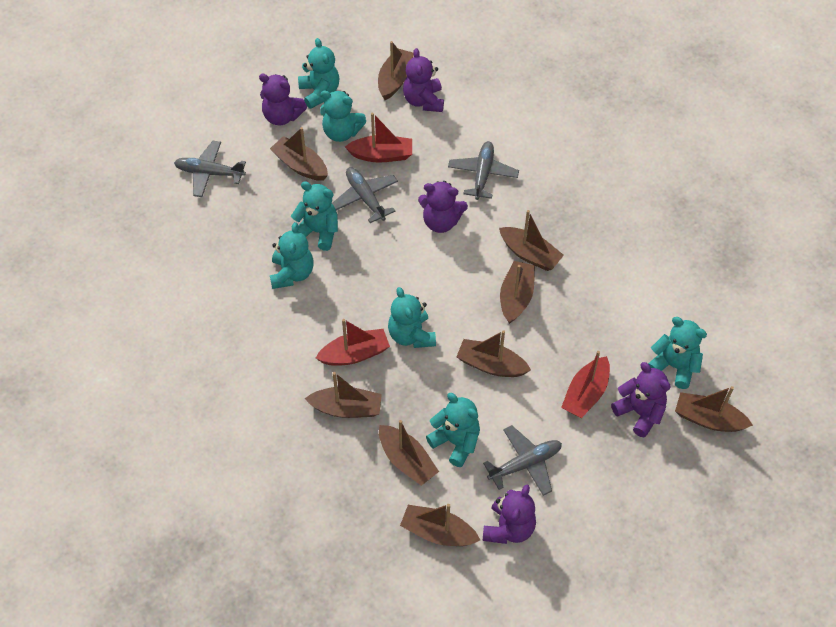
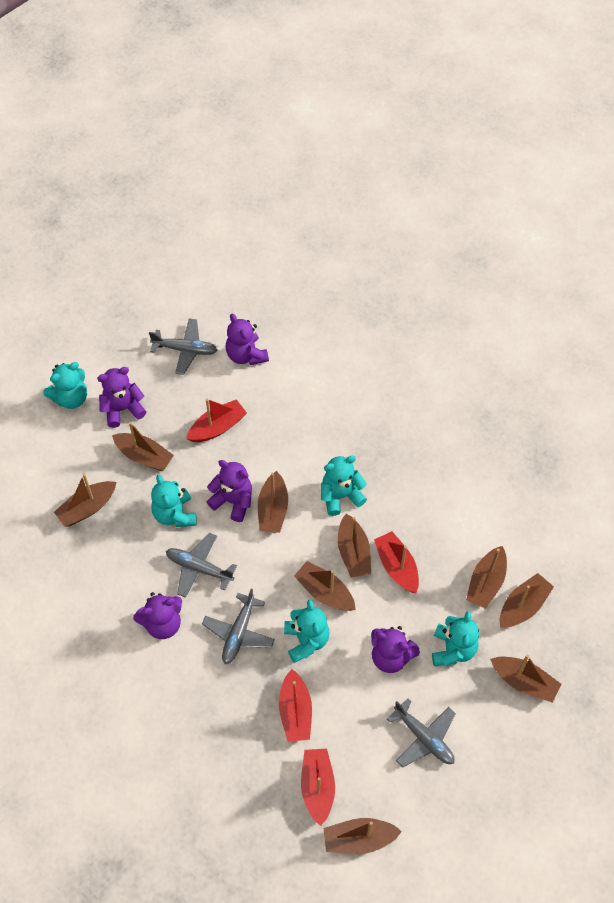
red boat: 3 -> 4
turquoise teddy bear: 7 -> 5

